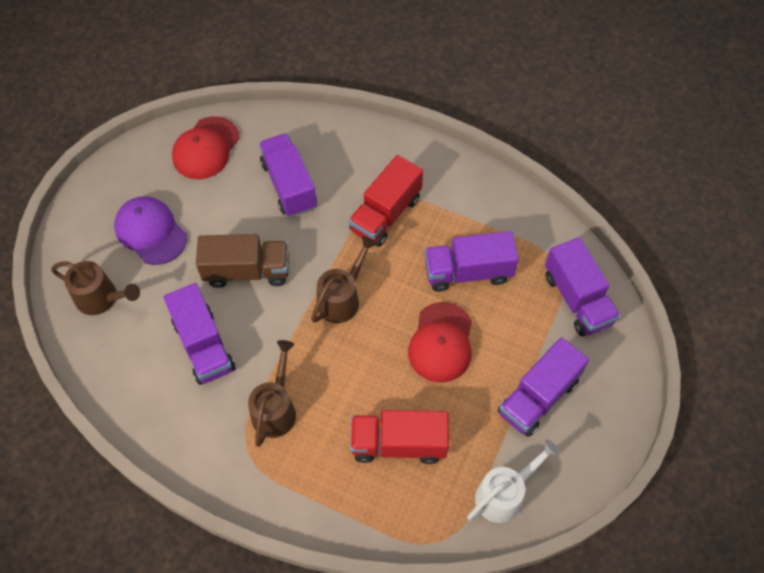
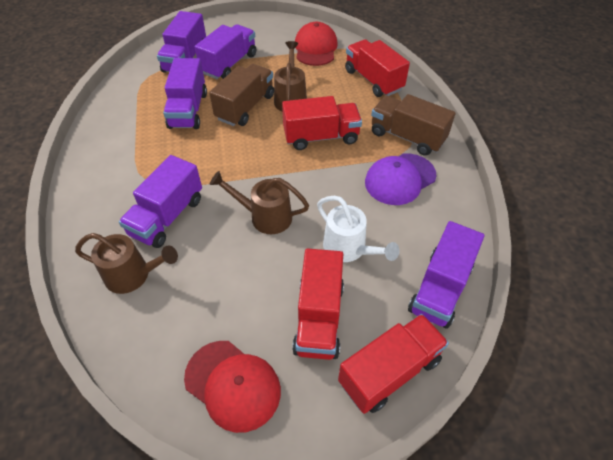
brown truck: 1 -> 2
red truck: 2 -> 4

